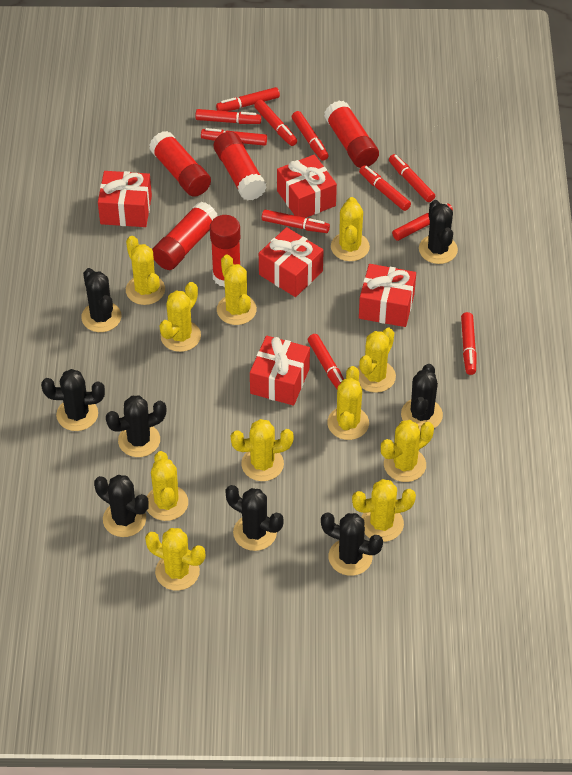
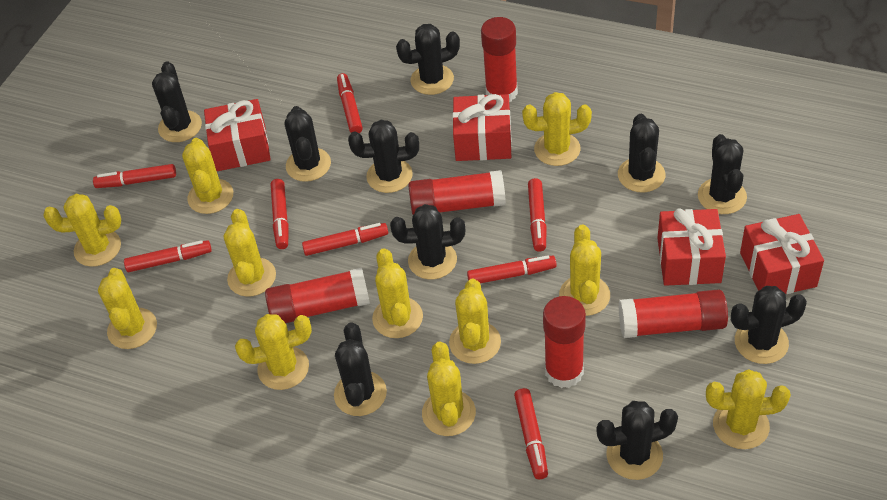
black cactus: 8 -> 10
red gift: 5 -> 4
red marker: 11 -> 8

